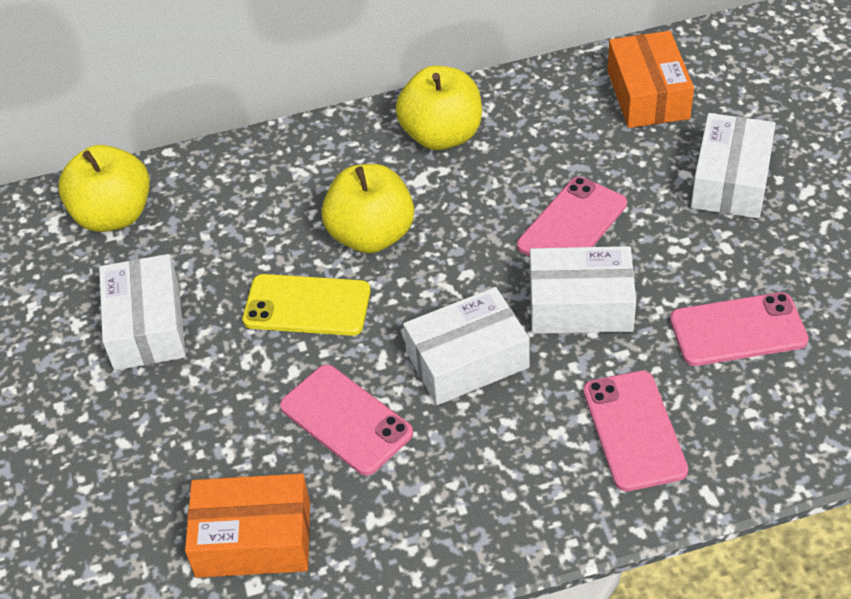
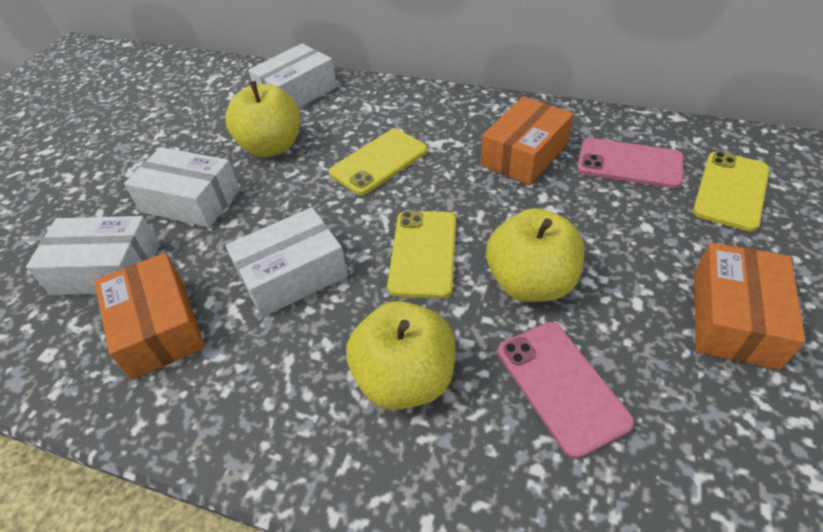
orange box: 2 -> 3
pink phone: 4 -> 2
yellow phone: 1 -> 3

